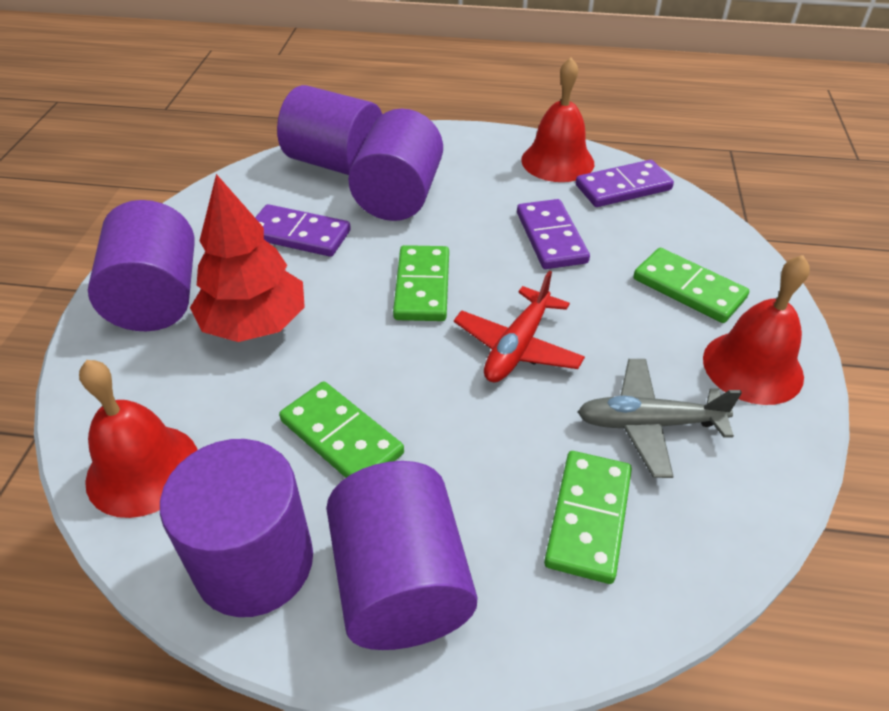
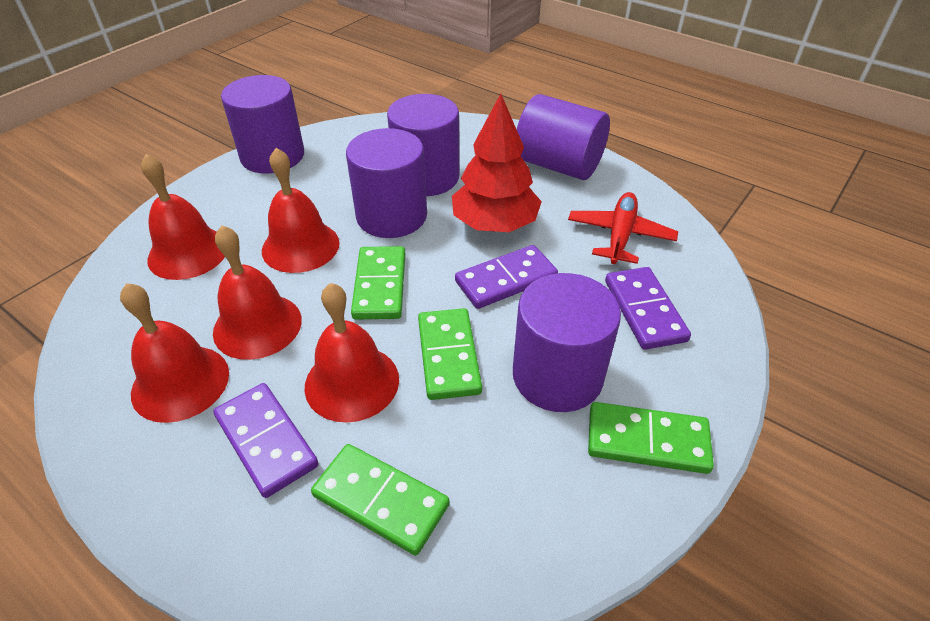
grey plane: 1 -> 0
red bell: 3 -> 5

